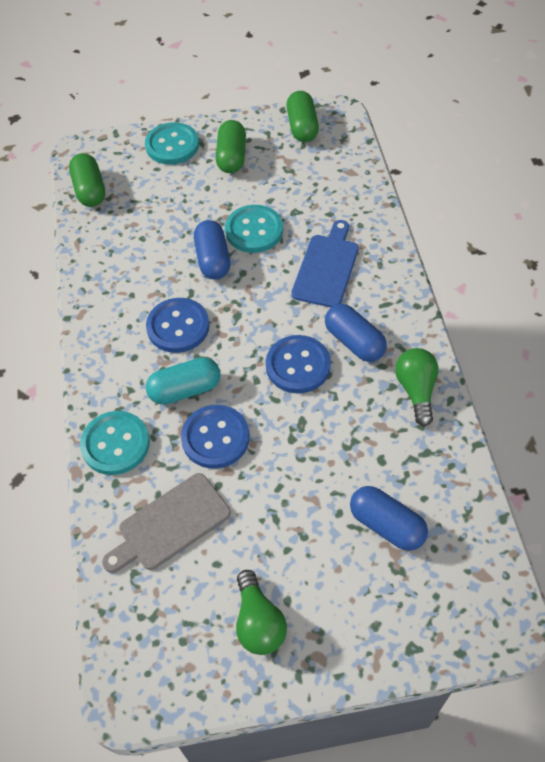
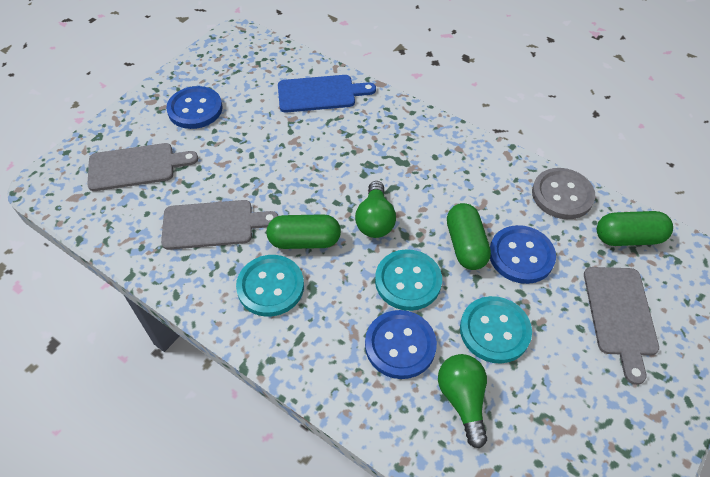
blue capsule: 3 -> 0
grey button: 0 -> 1
grey cutting board: 1 -> 3
turquoise capsule: 1 -> 0

